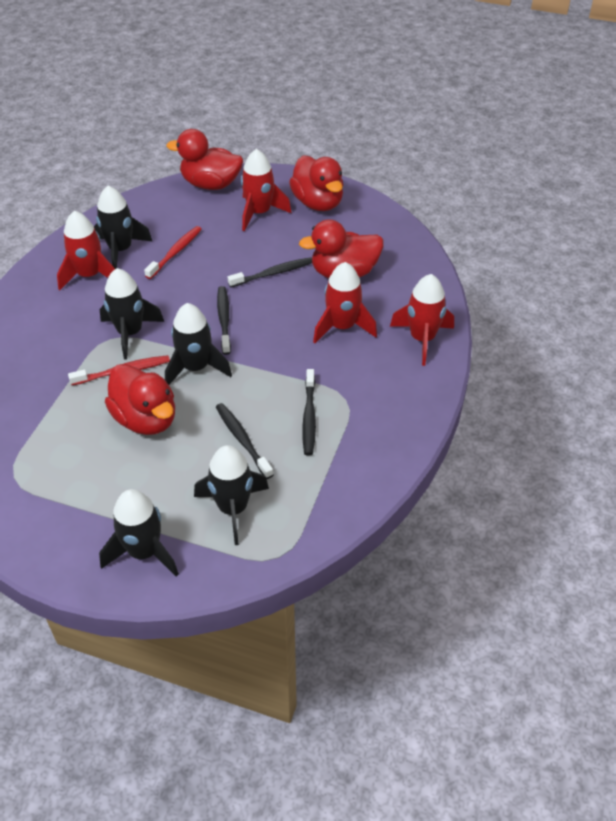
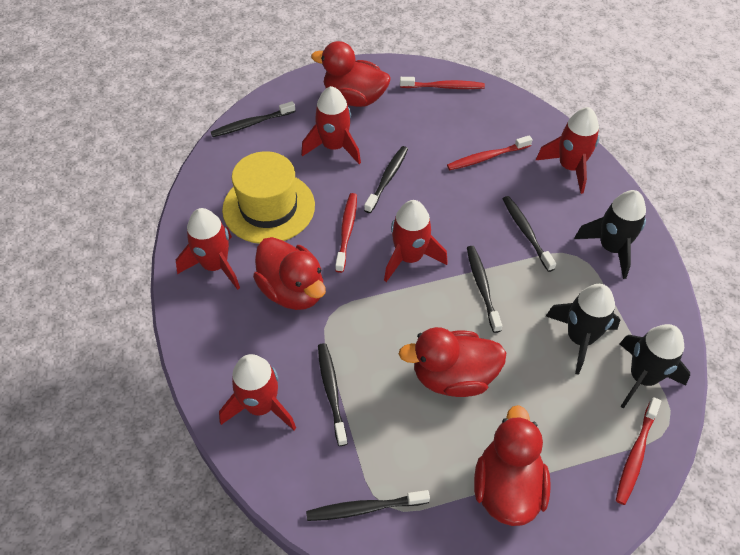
black rocket: 5 -> 3
black toothbrush: 4 -> 6
red rocket: 4 -> 5
red toothbrush: 2 -> 4
yellow hat: 0 -> 1

